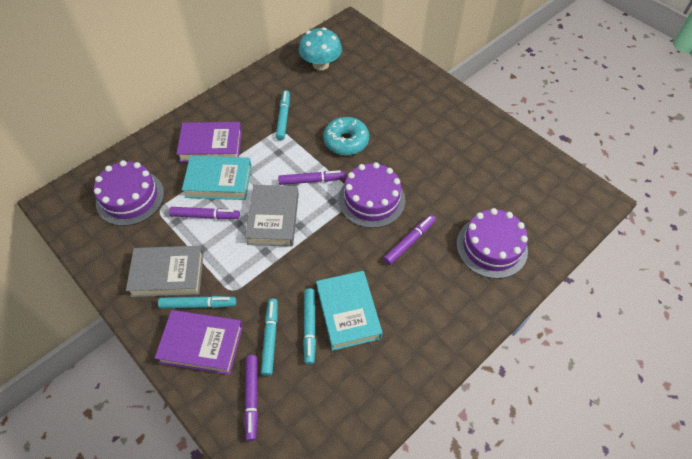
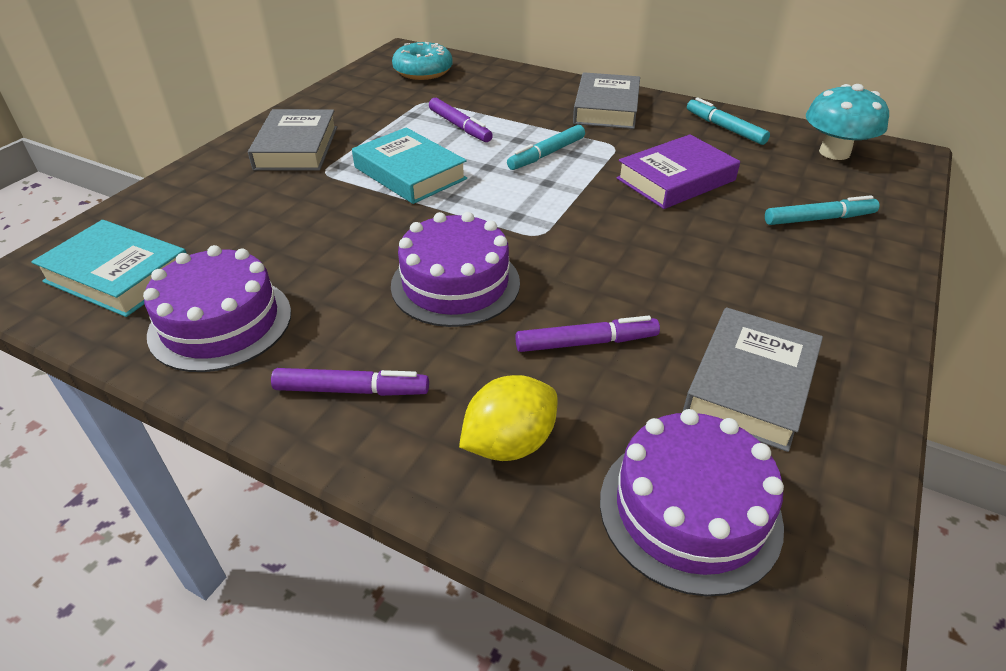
grey book: 2 -> 3
purple book: 2 -> 1
purple marker: 4 -> 3
turquoise marker: 4 -> 3
yellow lemon: 0 -> 1

